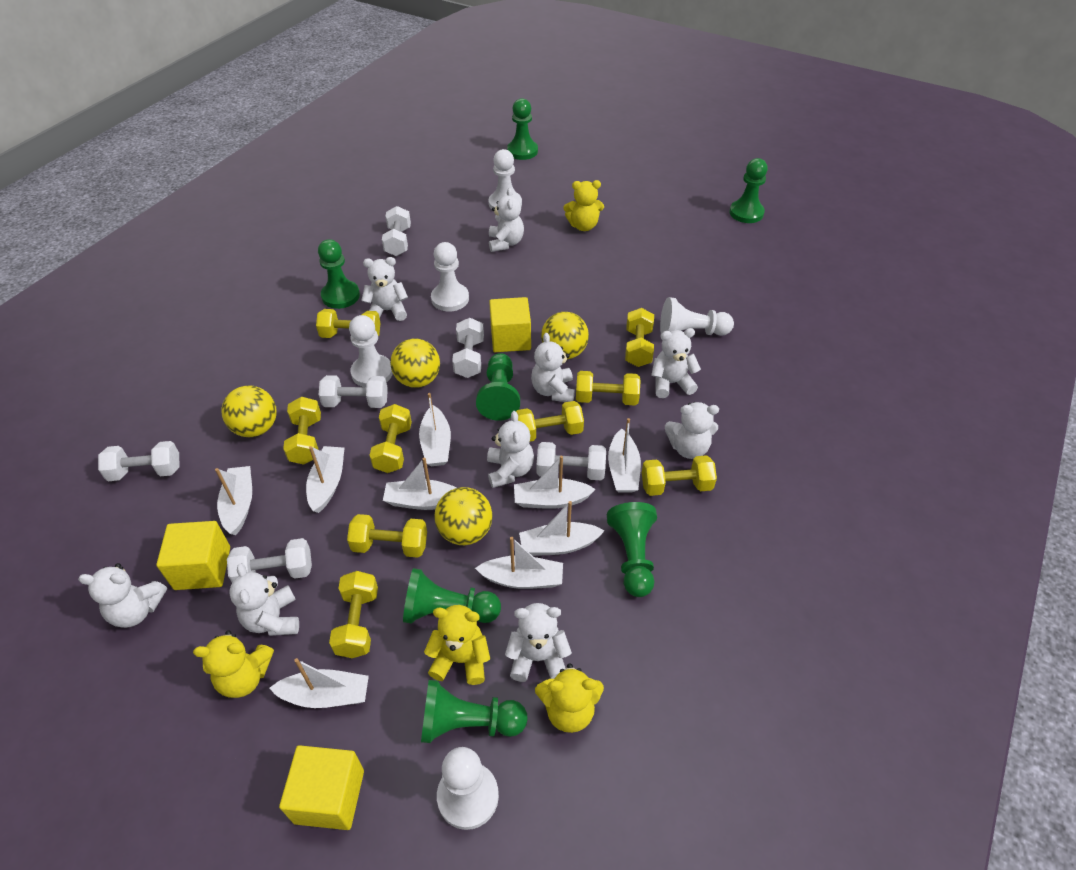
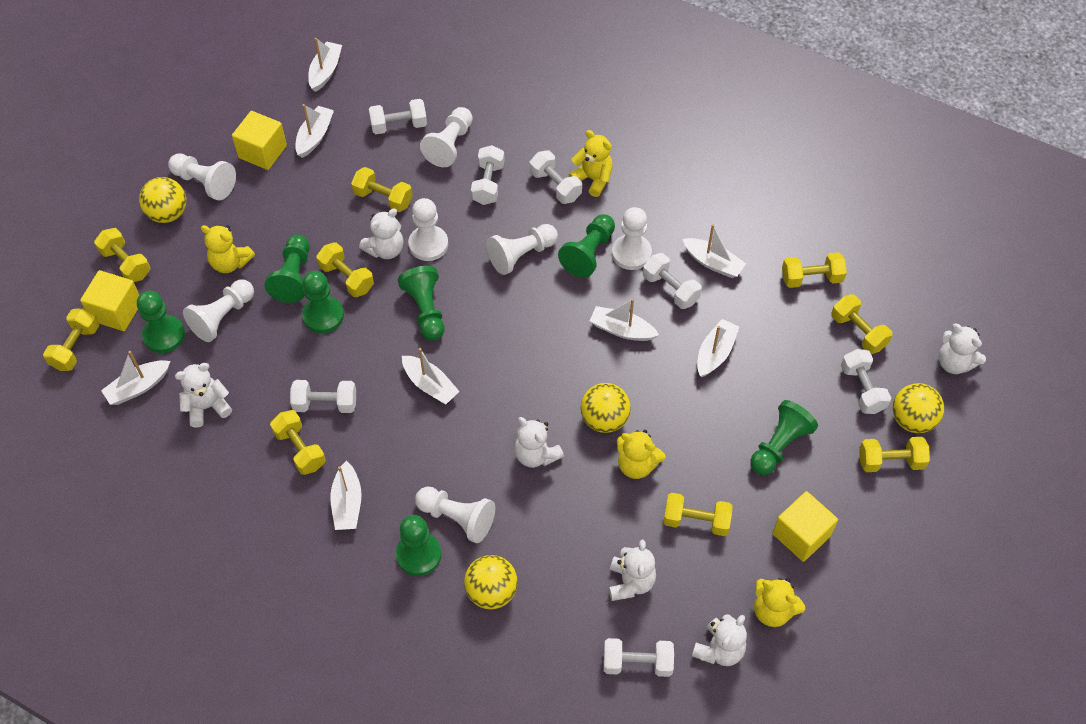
white boat: 9 -> 8
white dumbbell: 6 -> 7
white pawn: 5 -> 7
white teddy bear: 9 -> 6

